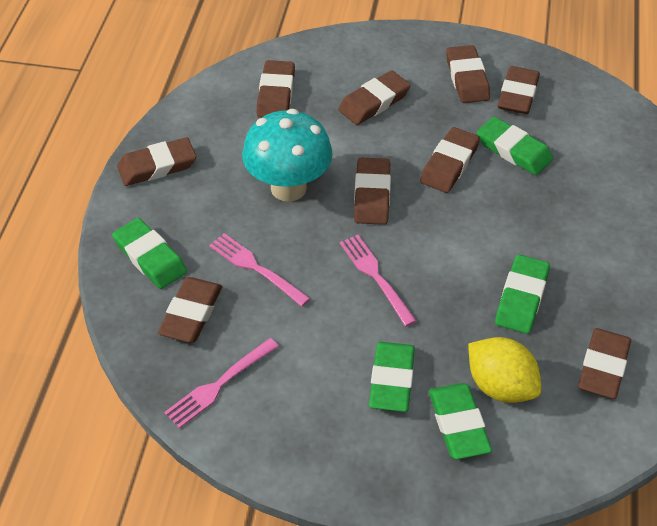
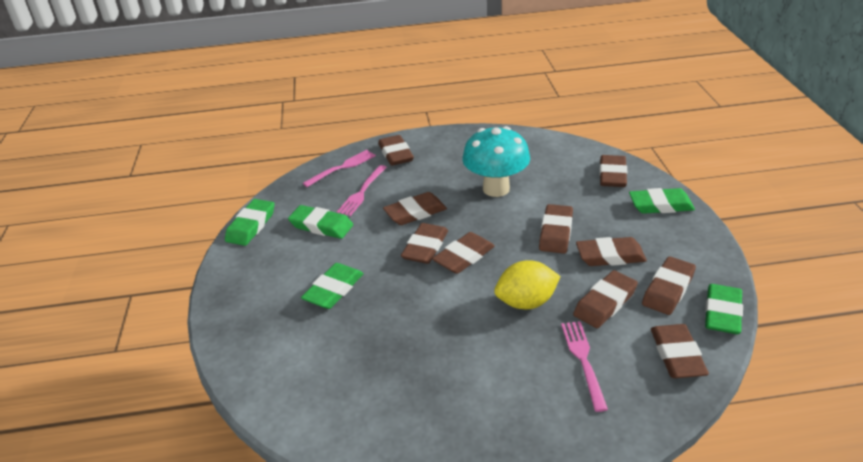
brown eraser: 9 -> 10

